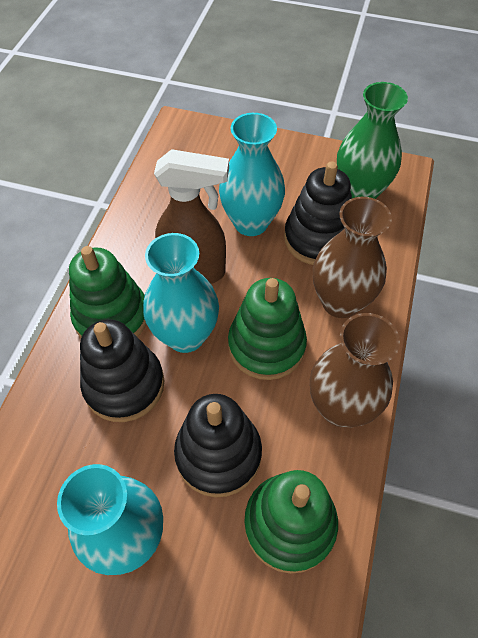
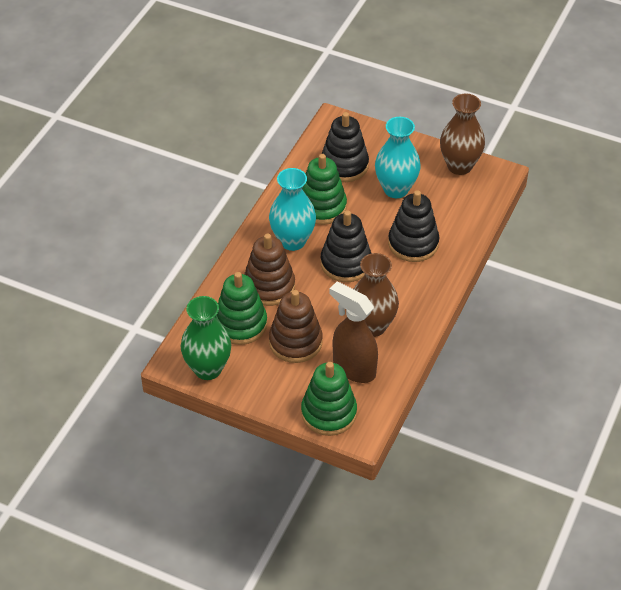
brown stacking toy: 0 -> 2
turquoise vase: 3 -> 2

